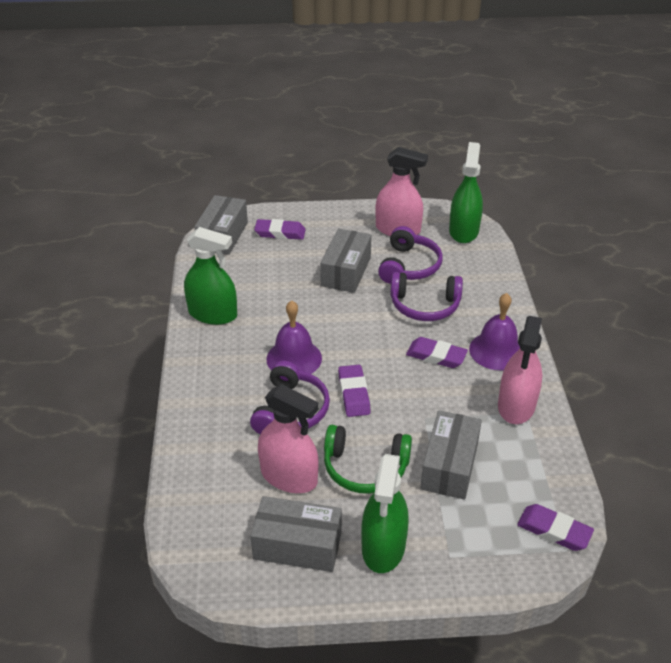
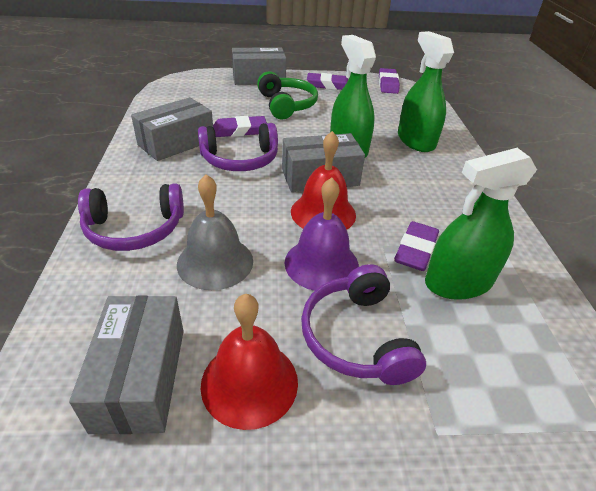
grey bell: 0 -> 1
pink spray bottle: 3 -> 0
purple bell: 2 -> 1
red bell: 0 -> 2

